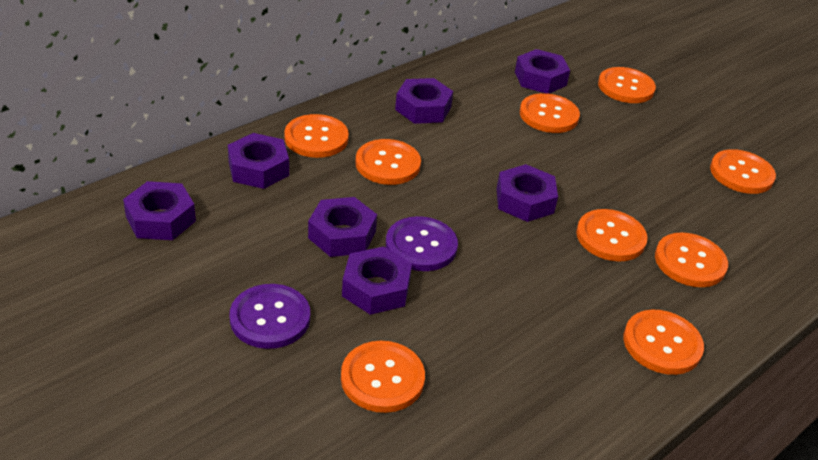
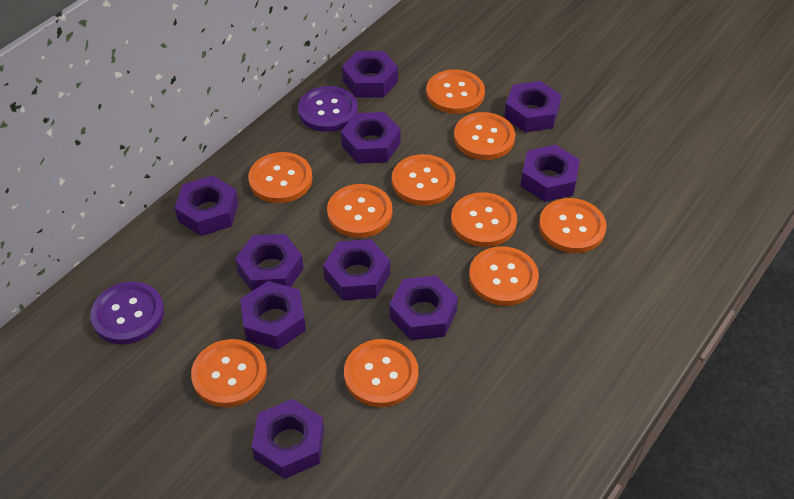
orange button: 9 -> 10
purple nut: 7 -> 10

